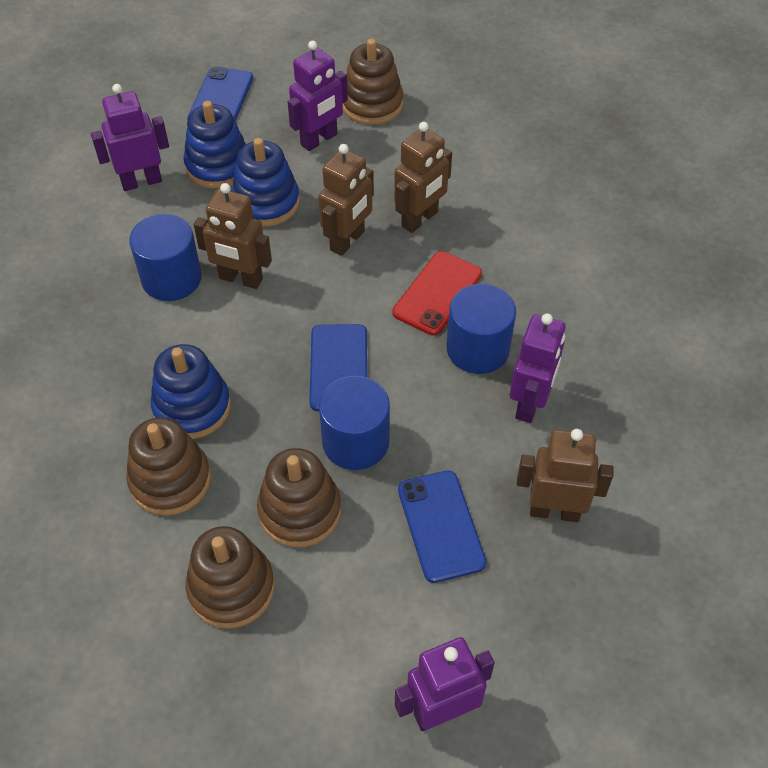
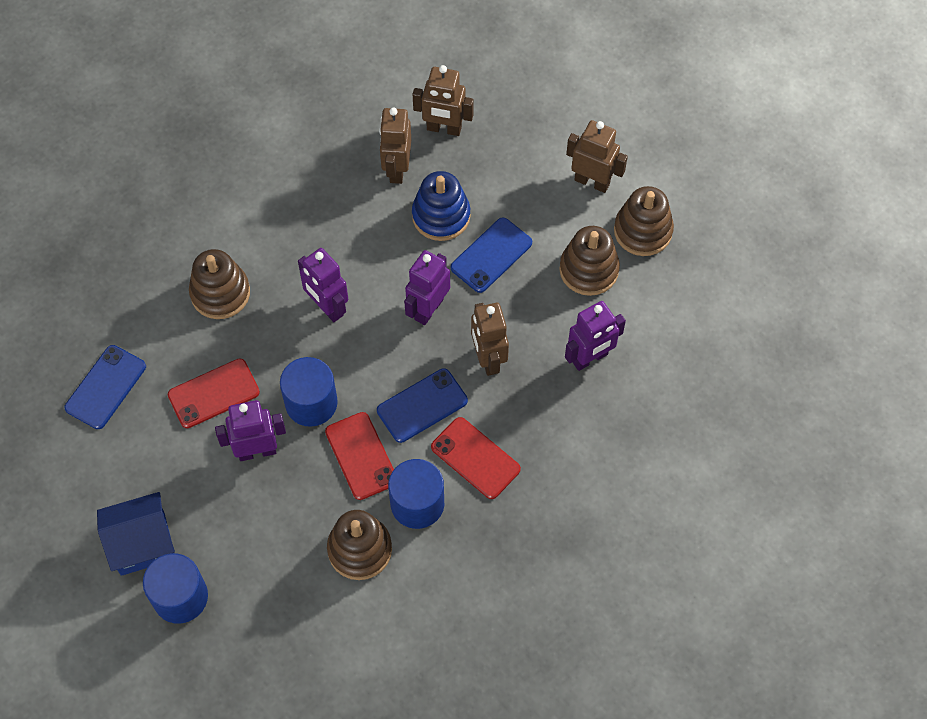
blue house: 0 -> 1
blue stacking toy: 3 -> 1
red phone: 1 -> 3

